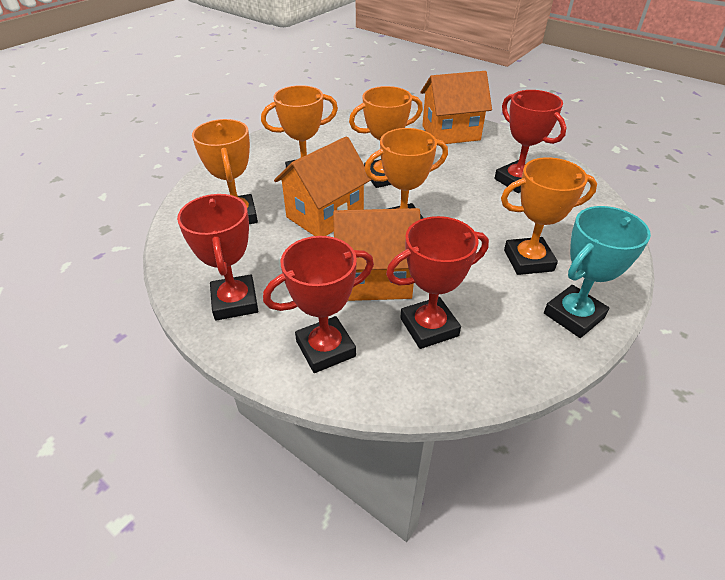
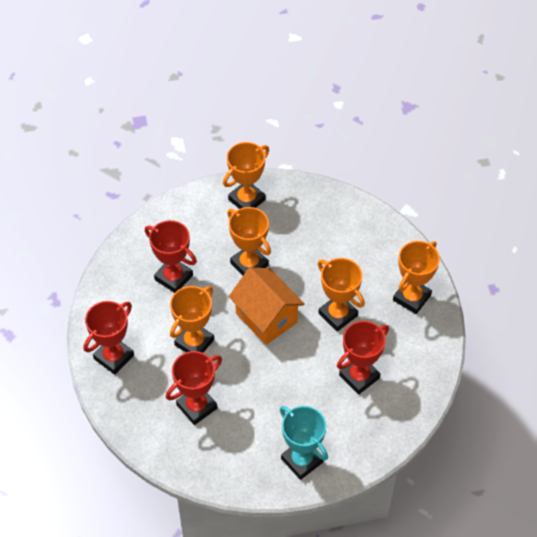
orange house: 3 -> 1

